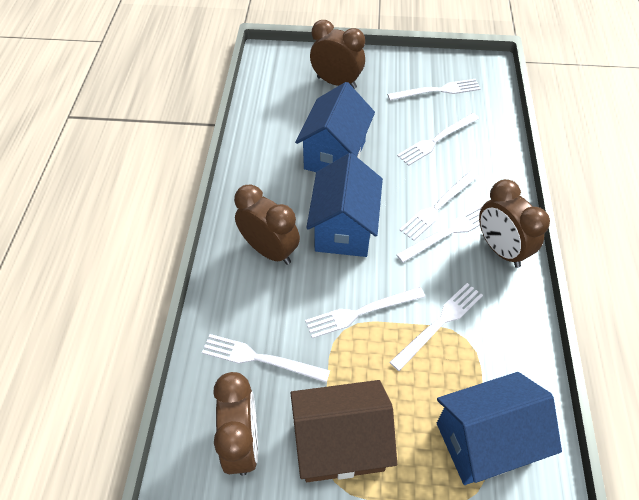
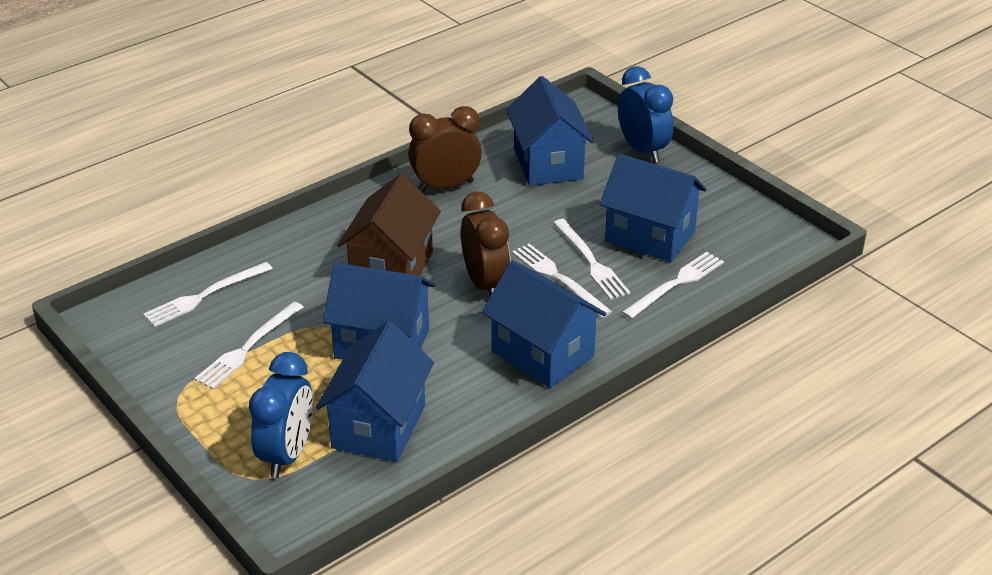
blue clock: 0 -> 2
blue house: 3 -> 5
brown clock: 4 -> 2
white fork: 7 -> 5

